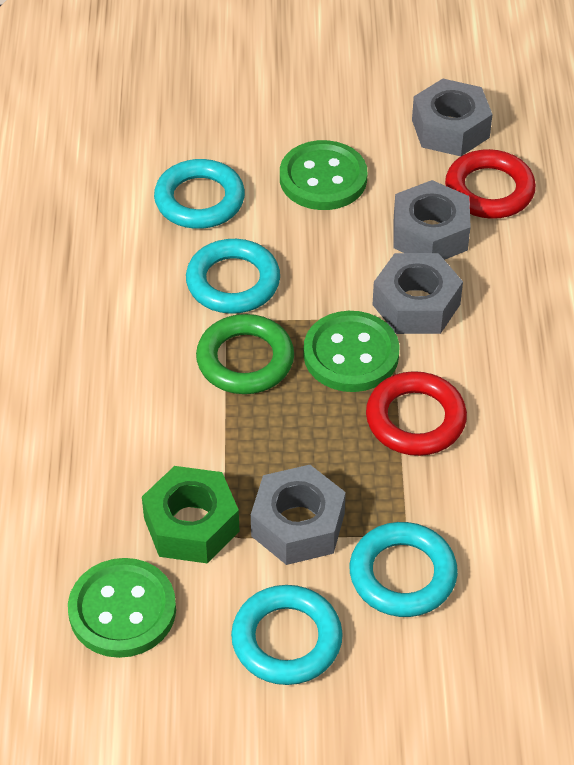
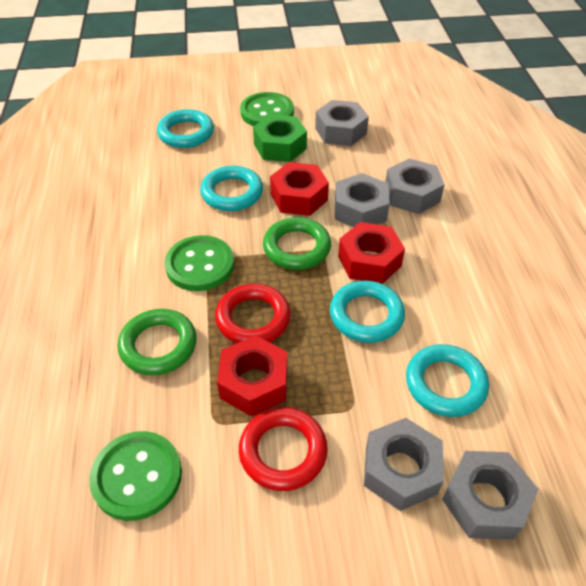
green ring: 1 -> 2
grey nut: 4 -> 5
red nut: 0 -> 3

